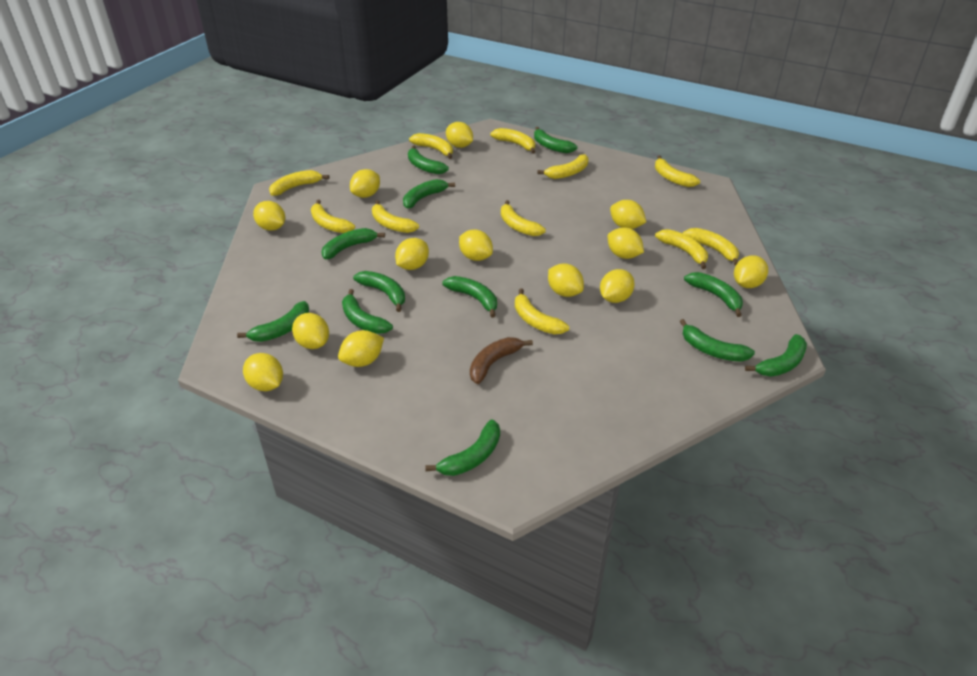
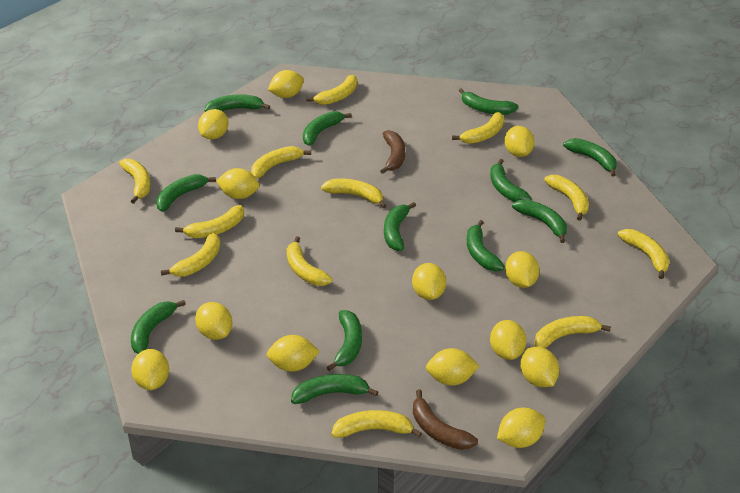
brown banana: 1 -> 2
yellow banana: 11 -> 12

